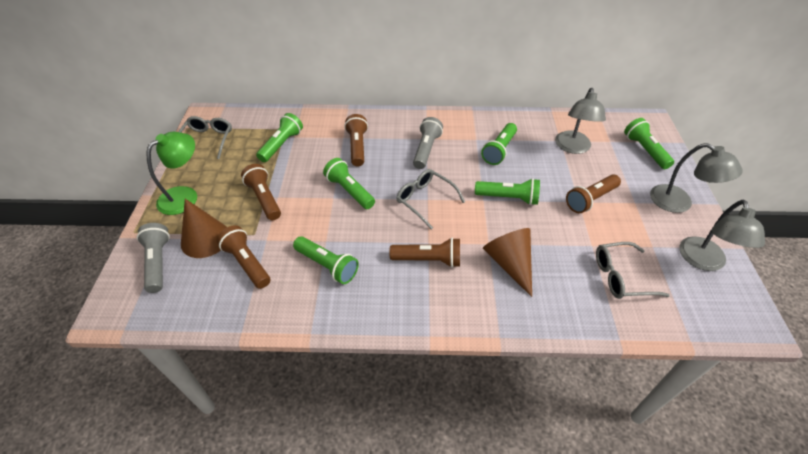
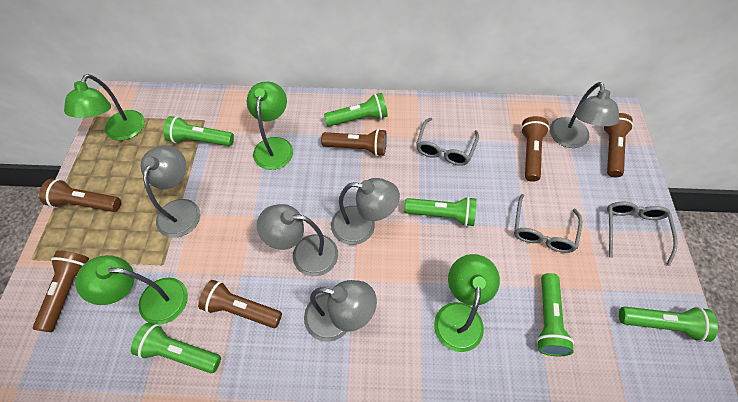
brown cone: 2 -> 0
brown flashlight: 5 -> 6
green lamp: 1 -> 4
grey flashlight: 2 -> 0
grey lamp: 3 -> 5

